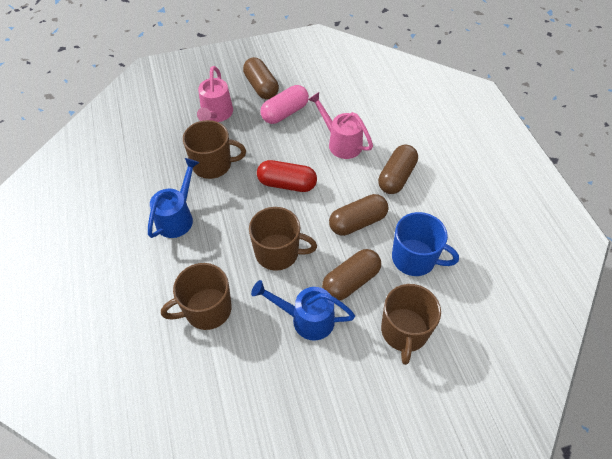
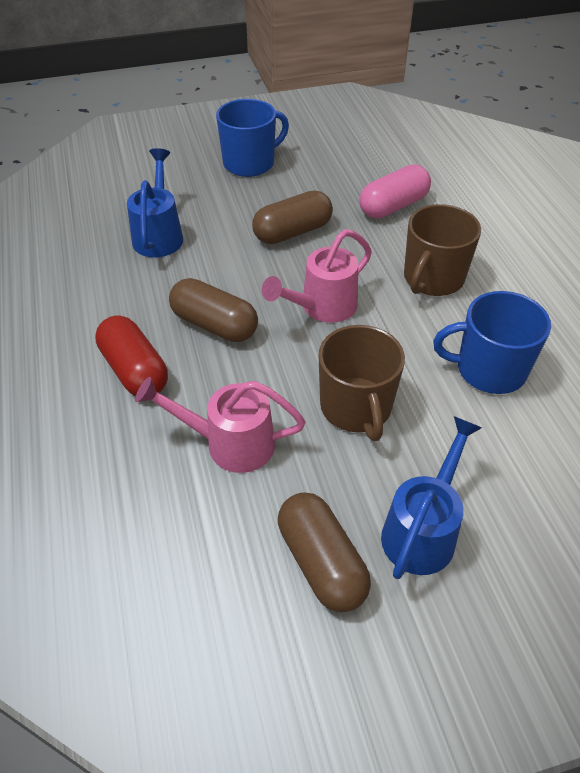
blue mug: 1 -> 2
brown capsule: 4 -> 3
brown mug: 4 -> 2

